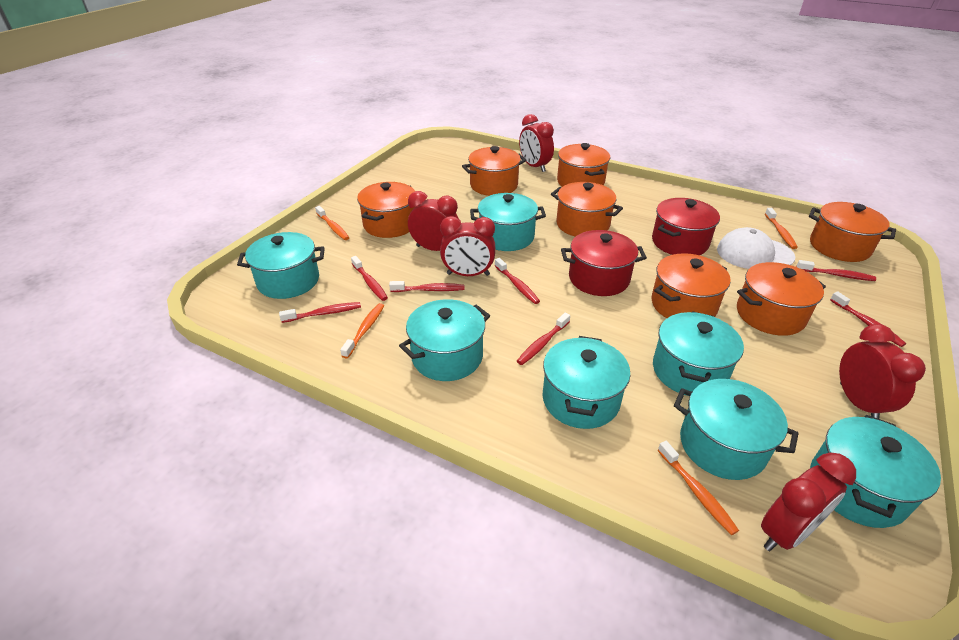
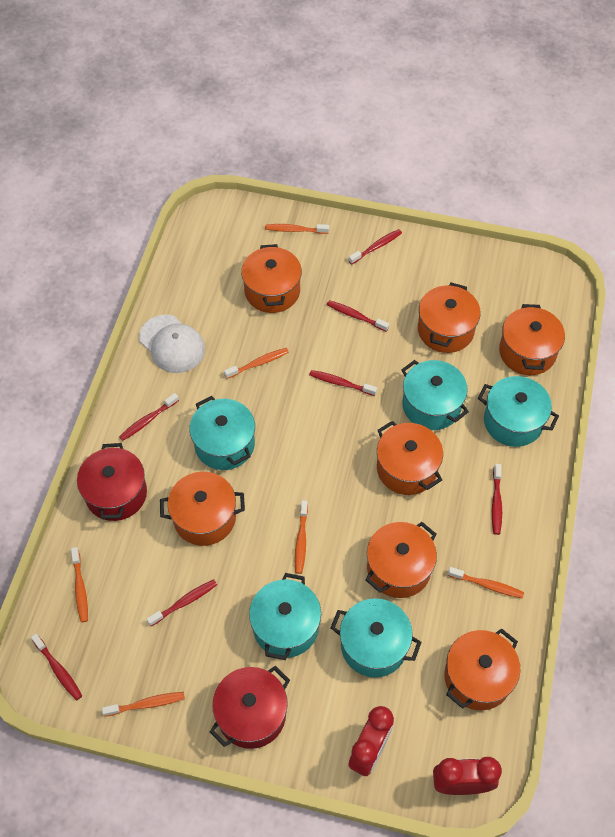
orange toothbrush: 4 -> 6
red clock: 5 -> 2
turquoise pot: 7 -> 5

